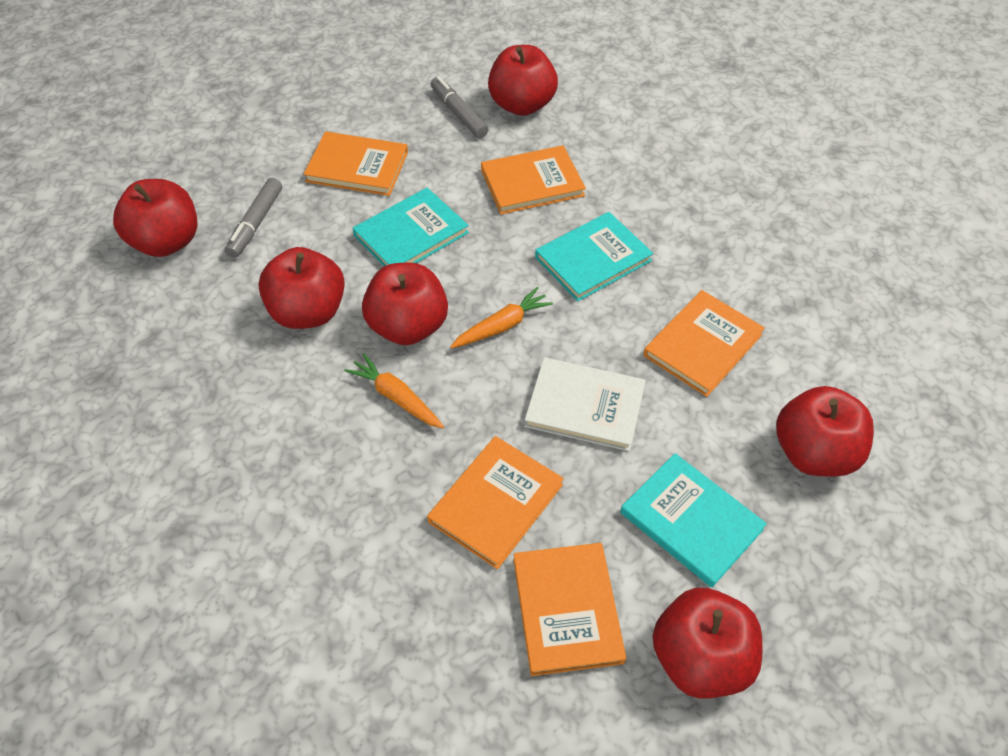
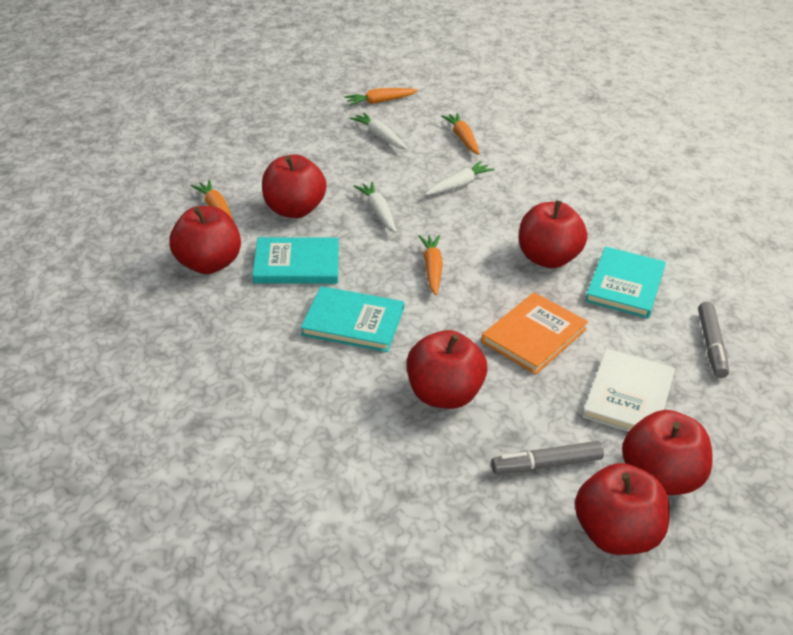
orange book: 5 -> 1
orange carrot: 2 -> 4
white carrot: 0 -> 3

